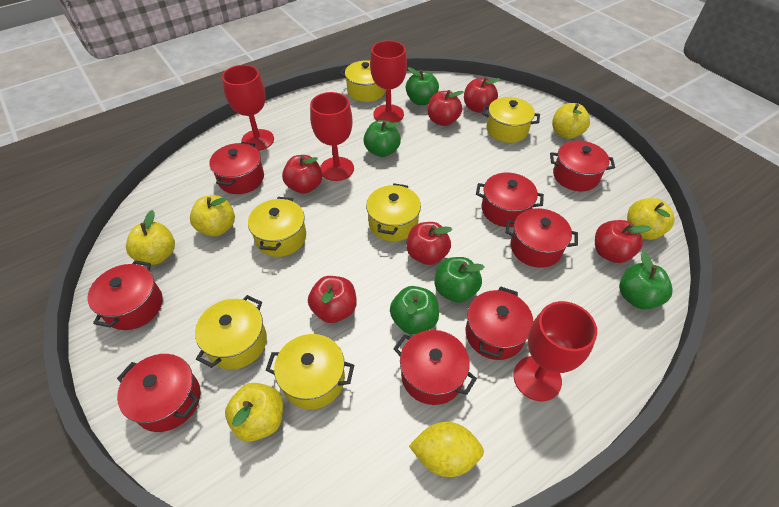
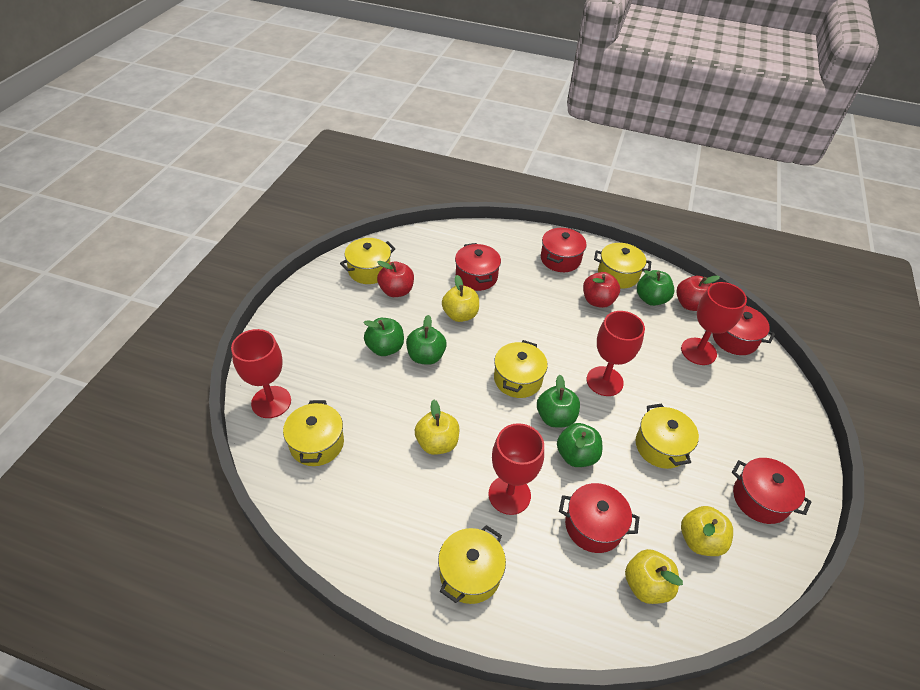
red apple: 6 -> 3
red pot: 8 -> 5
yellow apple: 5 -> 4
yellow lemon: 1 -> 0

